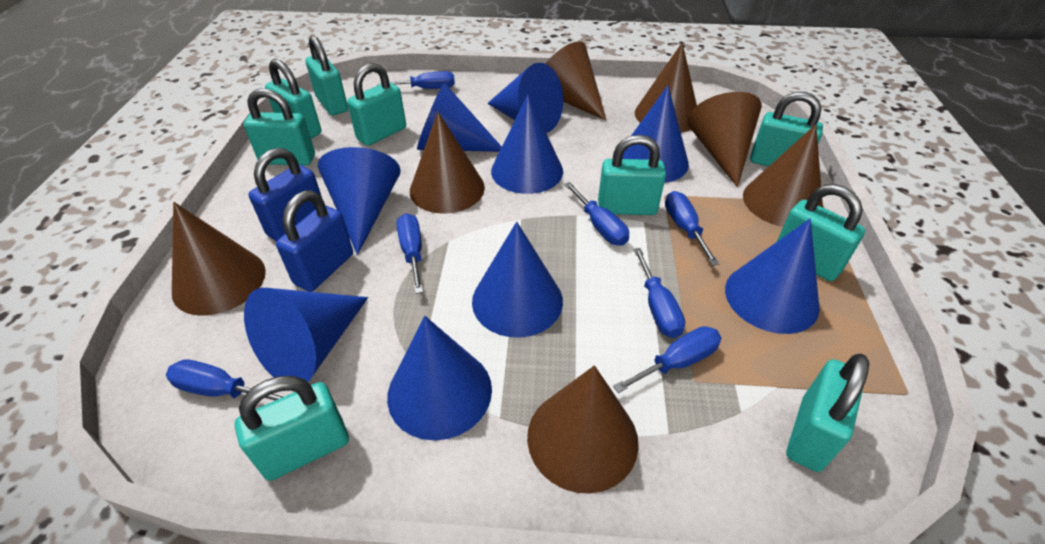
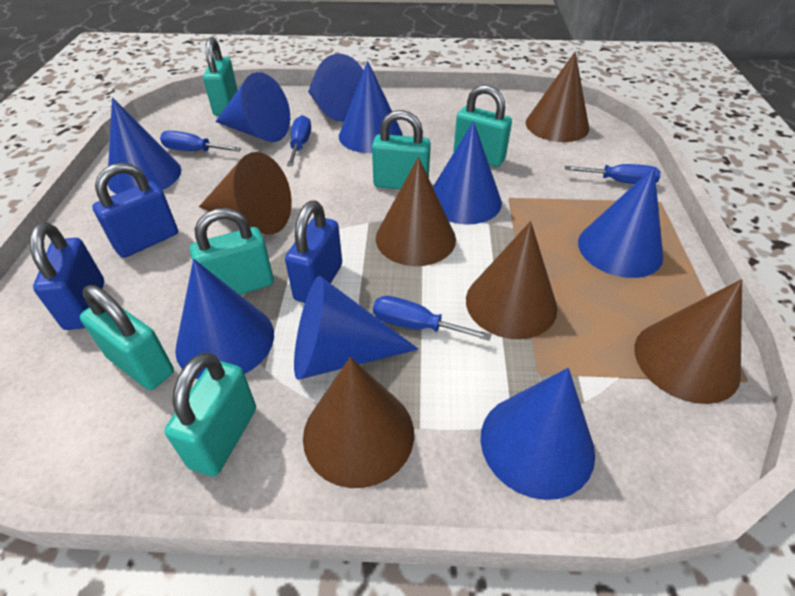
blue padlock: 2 -> 3
blue screwdriver: 7 -> 4
brown cone: 7 -> 6
turquoise padlock: 9 -> 6

